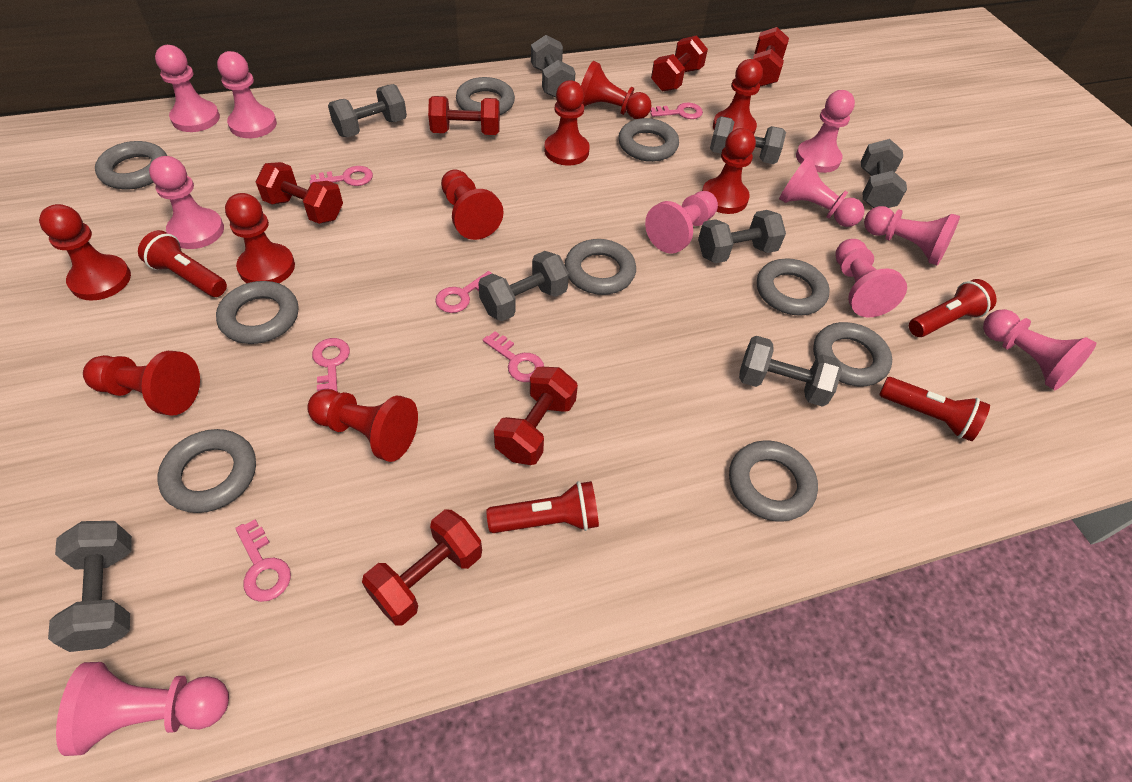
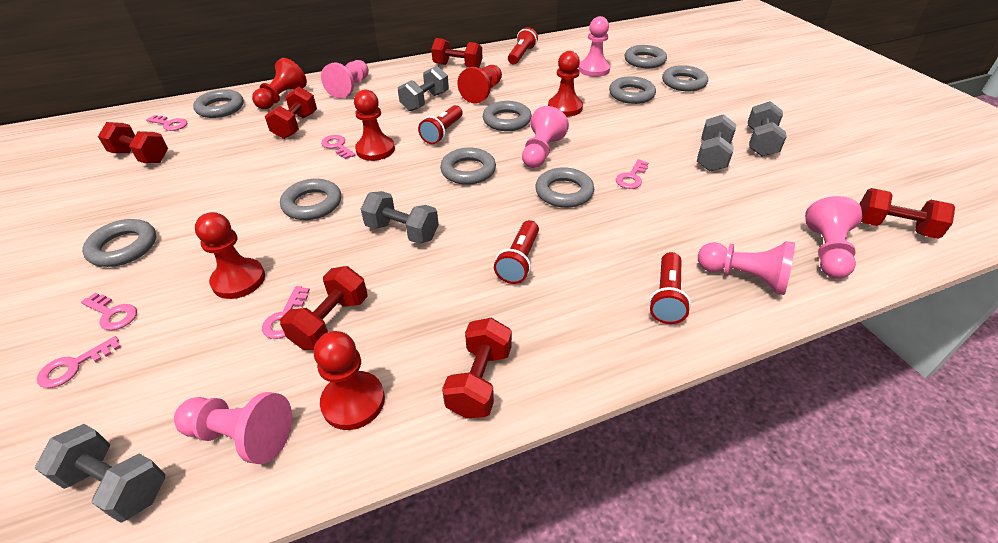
grey dumbbell: 8 -> 5
pink pawn: 10 -> 6
red pawn: 9 -> 6

